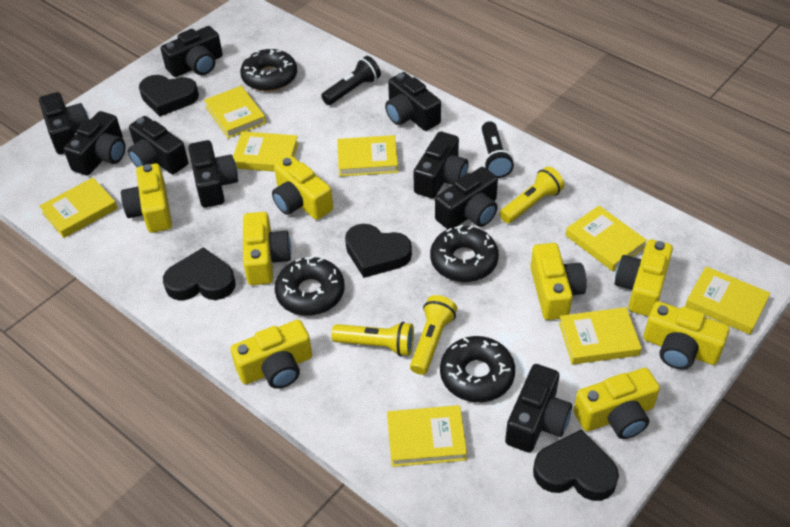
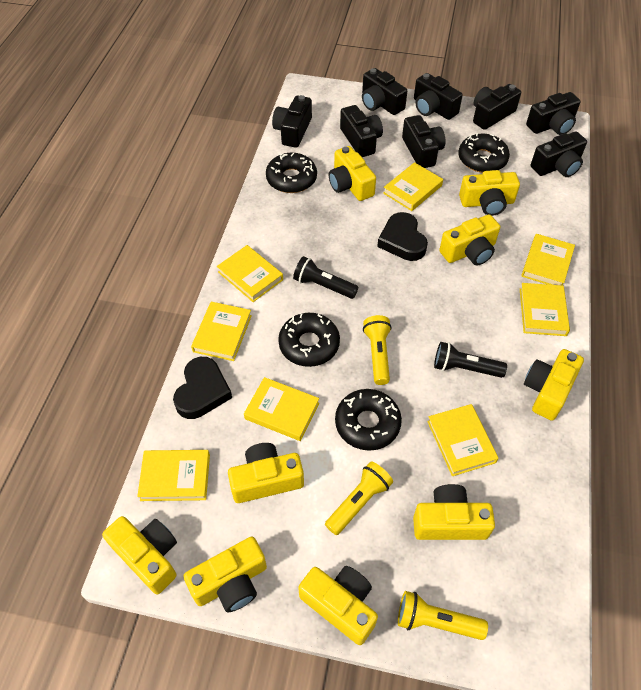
black camera: 9 -> 8
black heart: 4 -> 2
yellow camera: 8 -> 9

